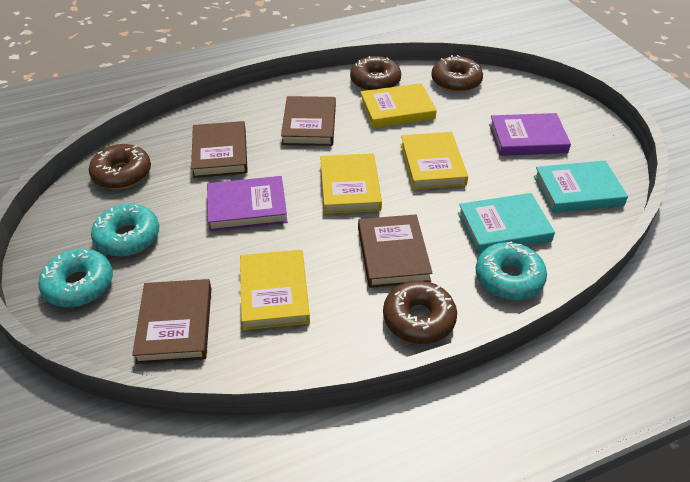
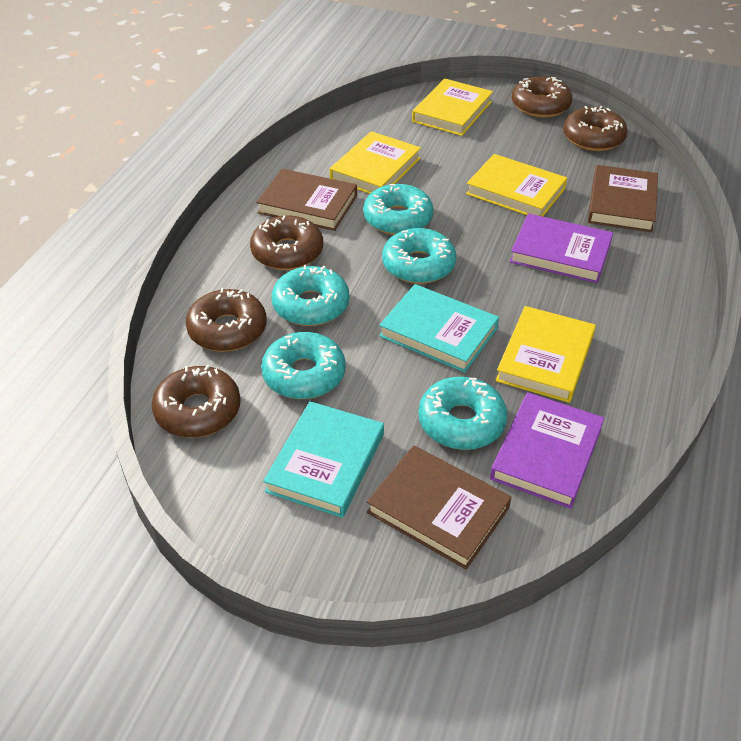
brown book: 4 -> 3
brown donut: 4 -> 5
turquoise donut: 3 -> 5

